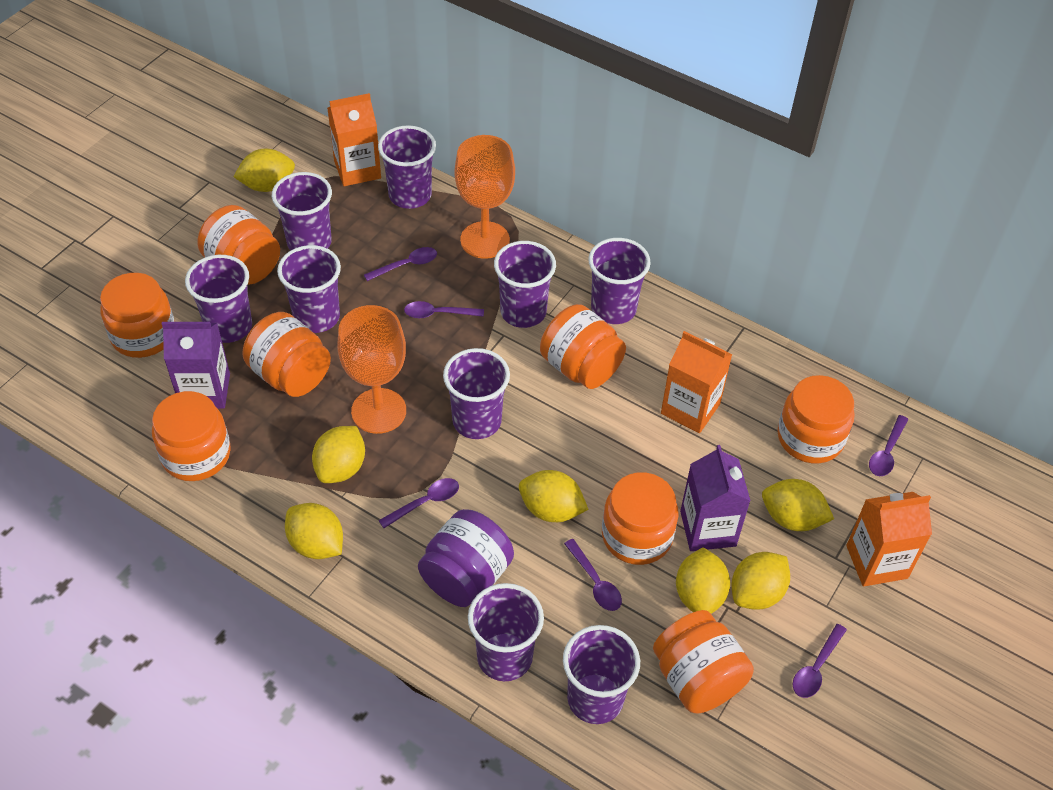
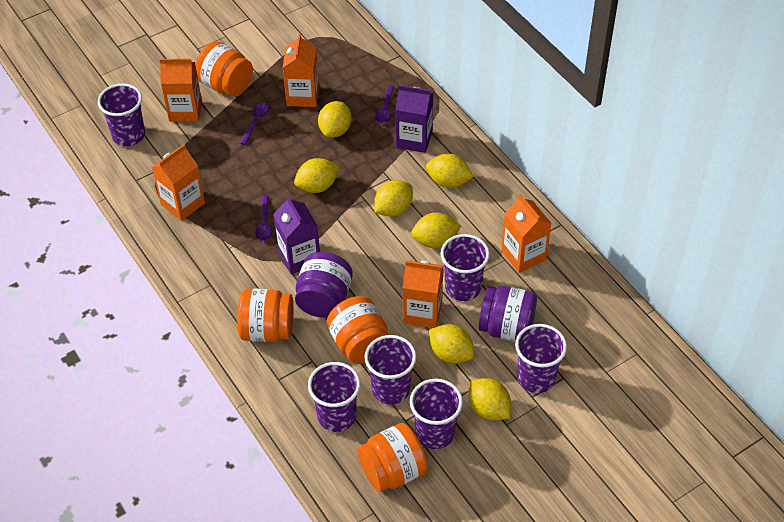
orange carton: 3 -> 5
orange goblet: 2 -> 0
orange jar: 8 -> 4
purple cup: 9 -> 6
purple jar: 1 -> 2
purple spoon: 6 -> 3

